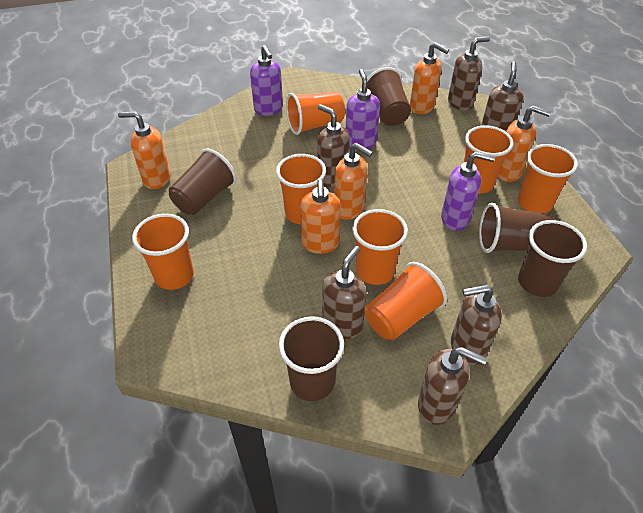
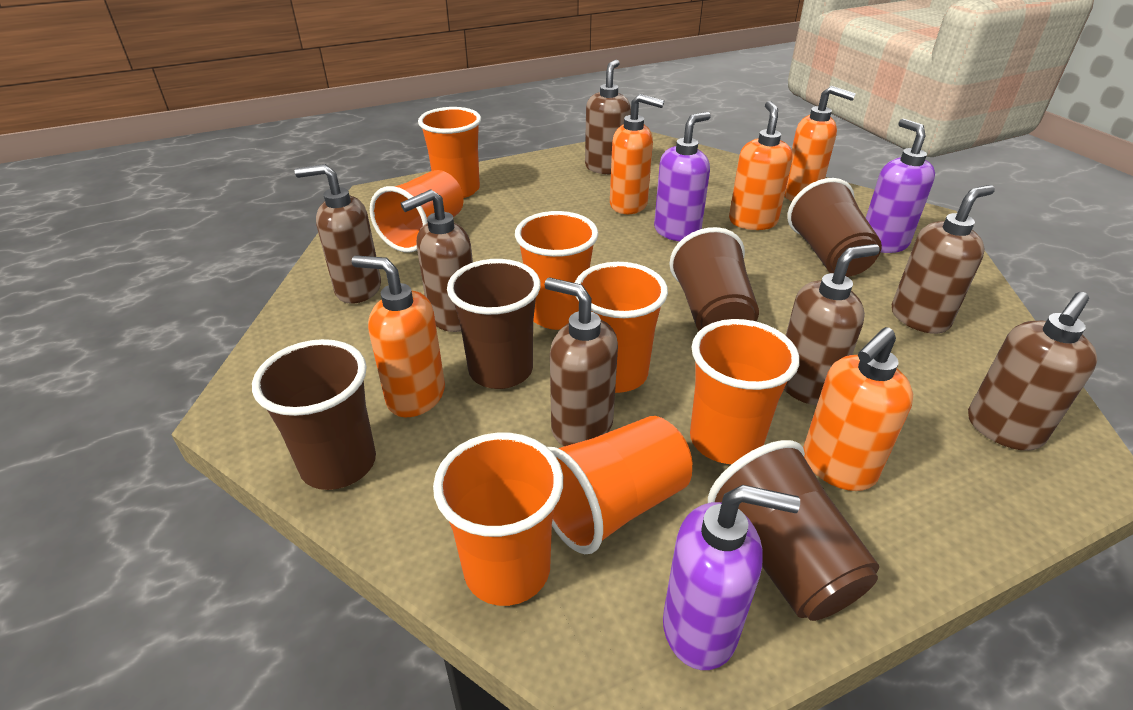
brown soap dispenser: 6 -> 7

